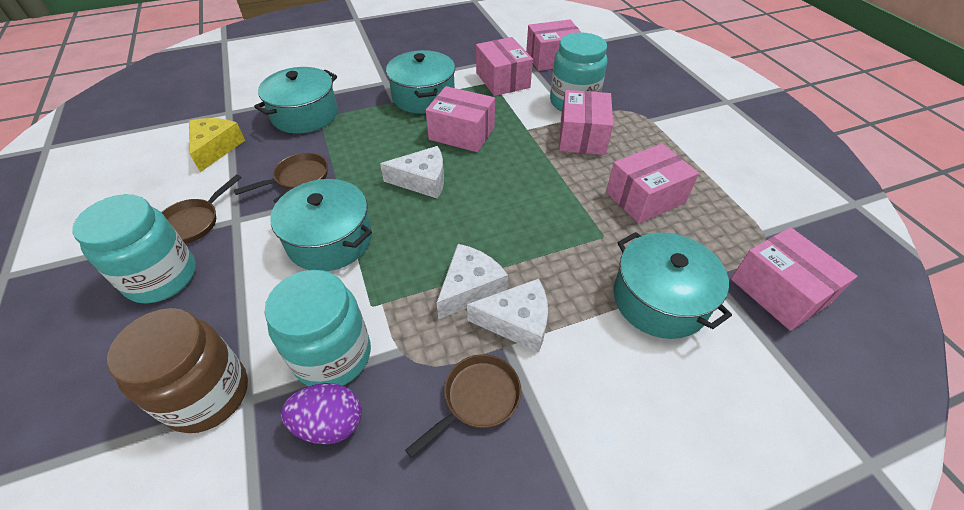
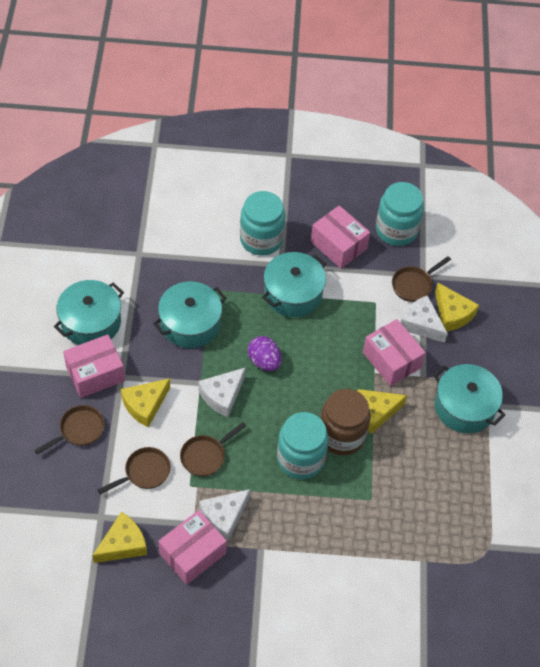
brown pan: 3 -> 4
pink box: 6 -> 4
yellow cheese: 1 -> 4

